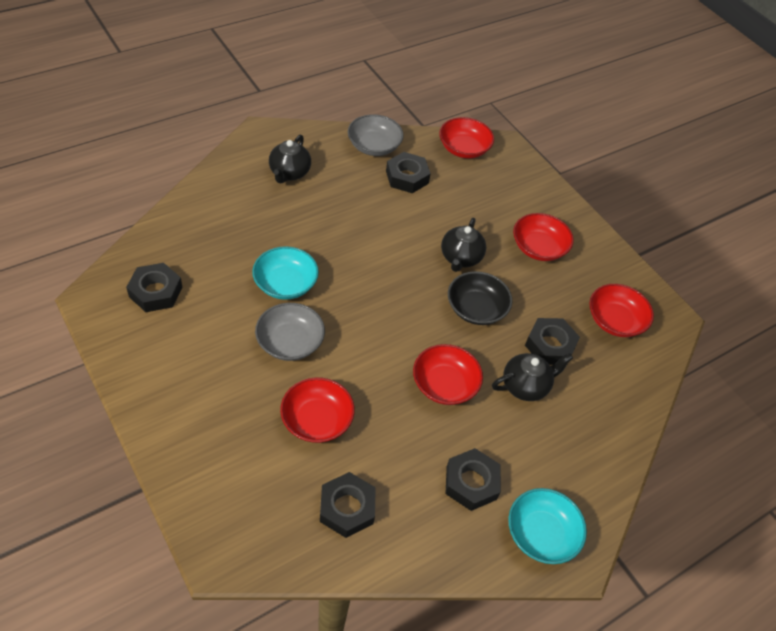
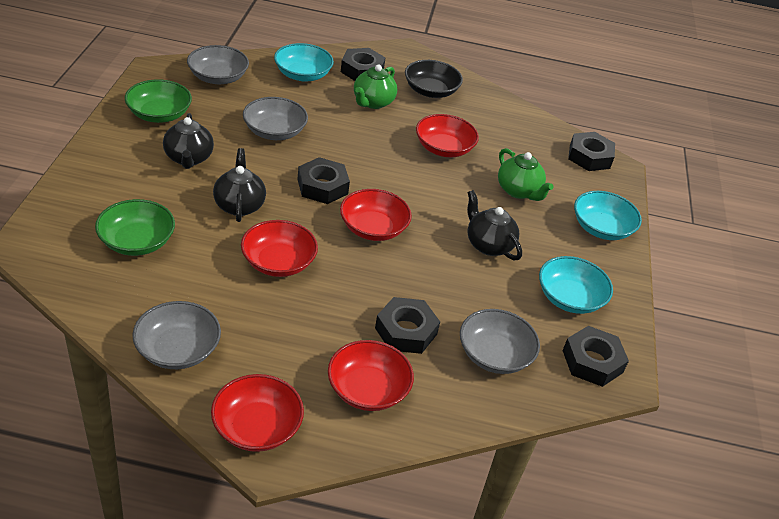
green bowl: 0 -> 2
green teapot: 0 -> 2
grey bowl: 2 -> 4
turquoise bowl: 2 -> 3

